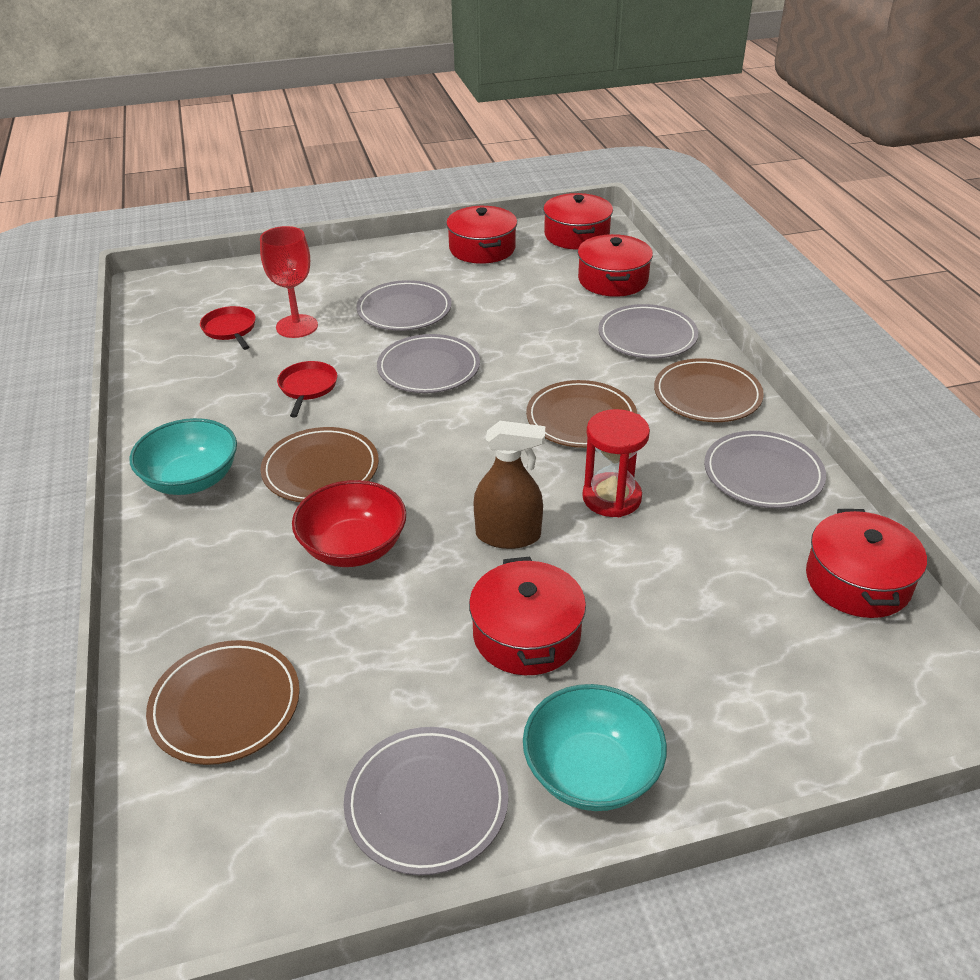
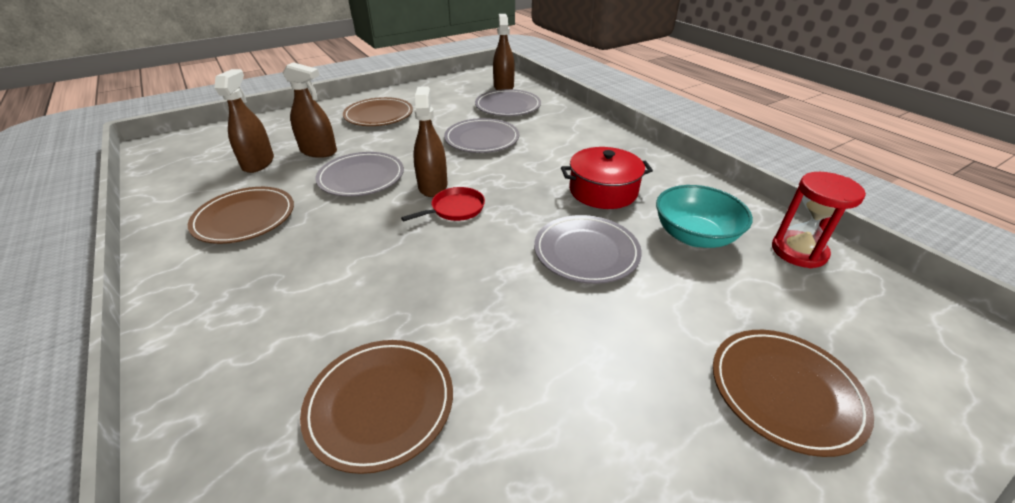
brown spray bottle: 1 -> 4
grey plate: 5 -> 4
red bowl: 1 -> 0
red goblet: 1 -> 0
red pan: 2 -> 1
red pot: 5 -> 1
turquoise bowl: 2 -> 1

